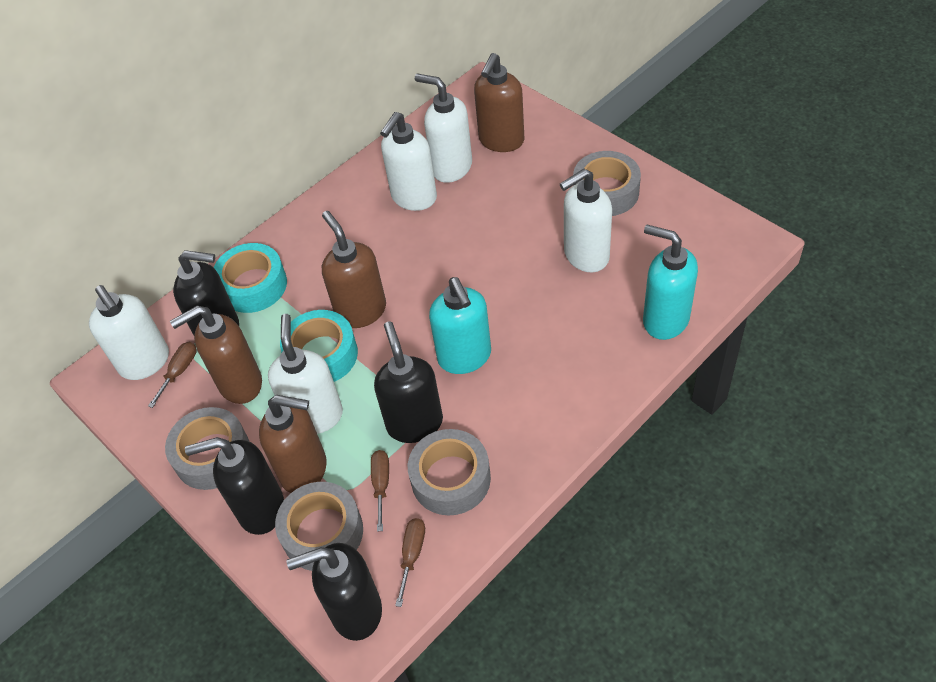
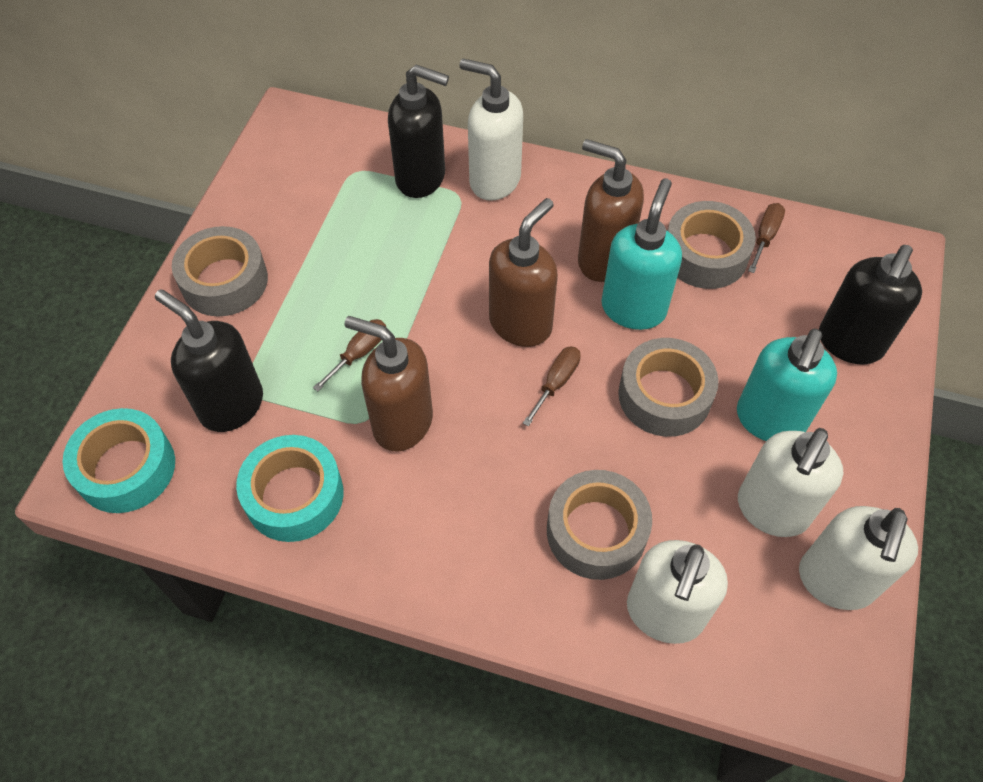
black soap dispenser: 4 -> 3
brown soap dispenser: 4 -> 3
white soap dispenser: 5 -> 4

